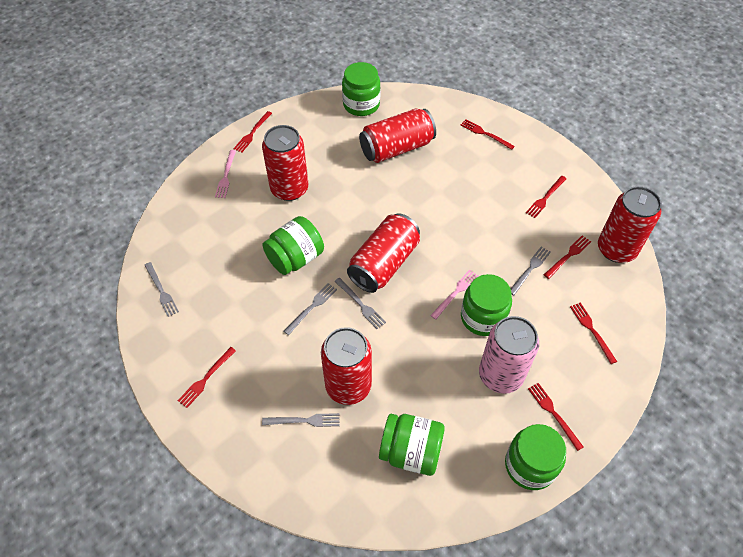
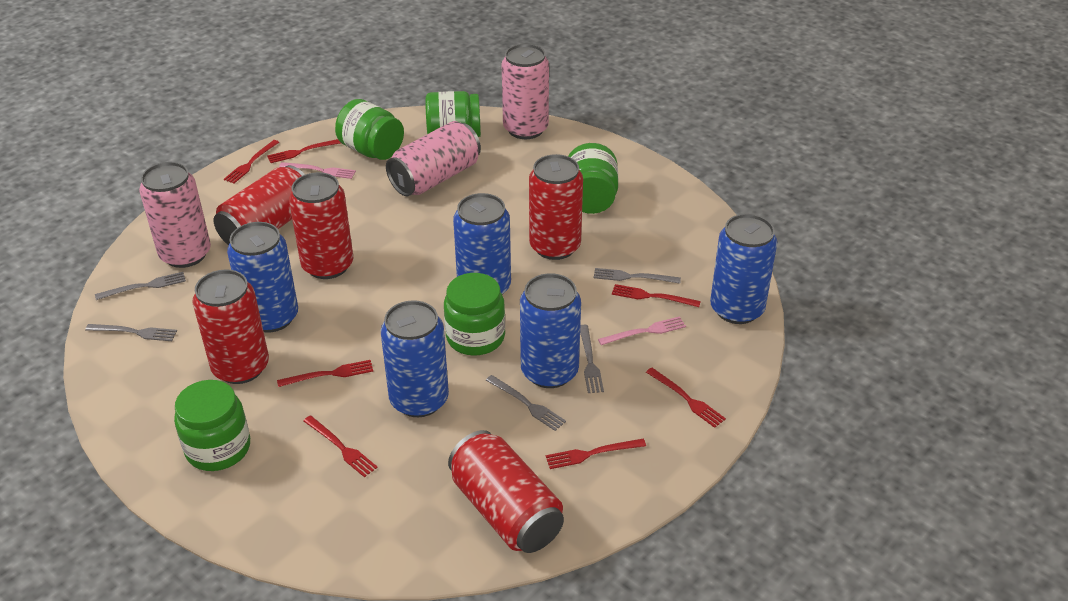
blue can: 0 -> 5
pink can: 1 -> 3

